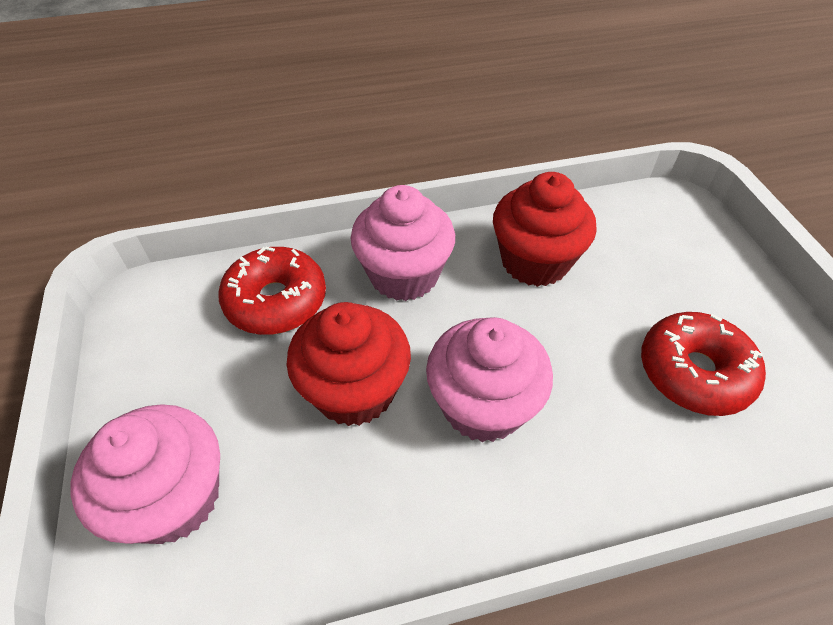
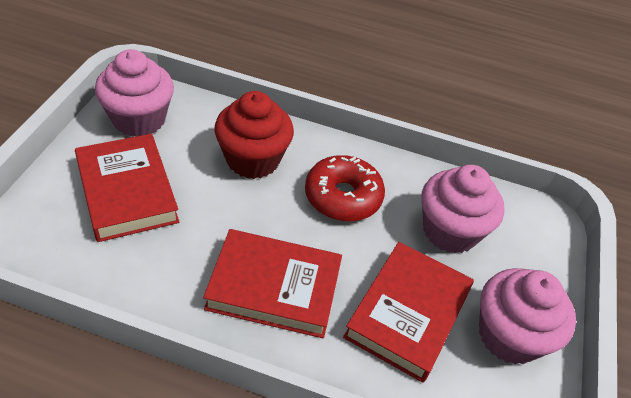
red book: 0 -> 3
red cupcake: 2 -> 1
red donut: 2 -> 1

